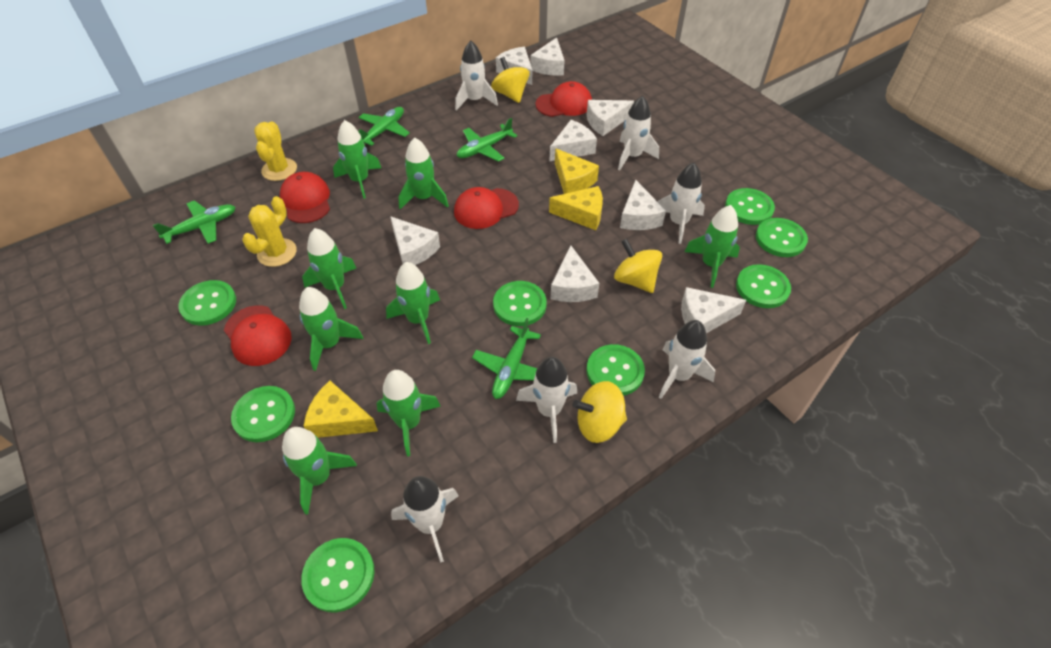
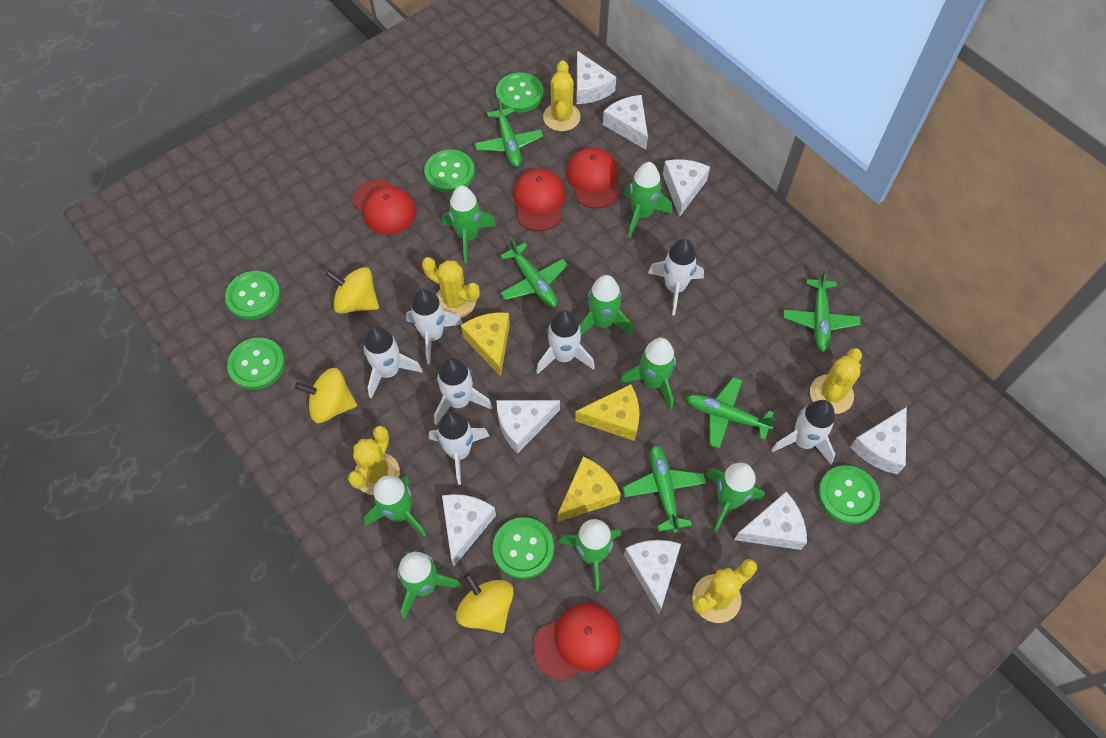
green button: 8 -> 6
green plane: 4 -> 5
white rocket: 6 -> 7
yellow cactus: 2 -> 5

